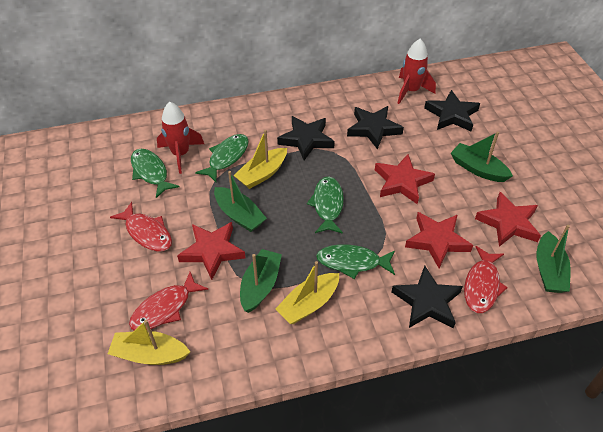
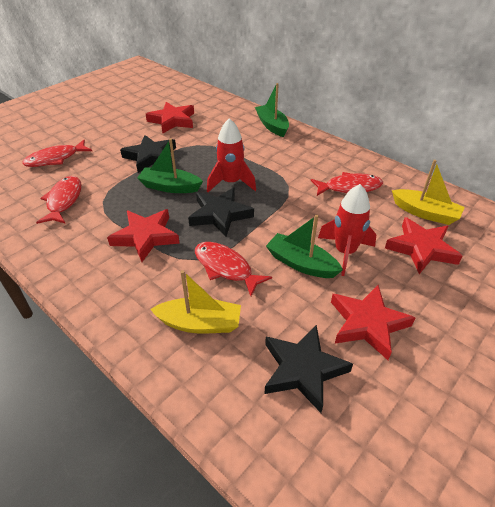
black star: 4 -> 3
green boat: 4 -> 3
green fish: 4 -> 0
red fish: 3 -> 4
yellow boat: 3 -> 2

